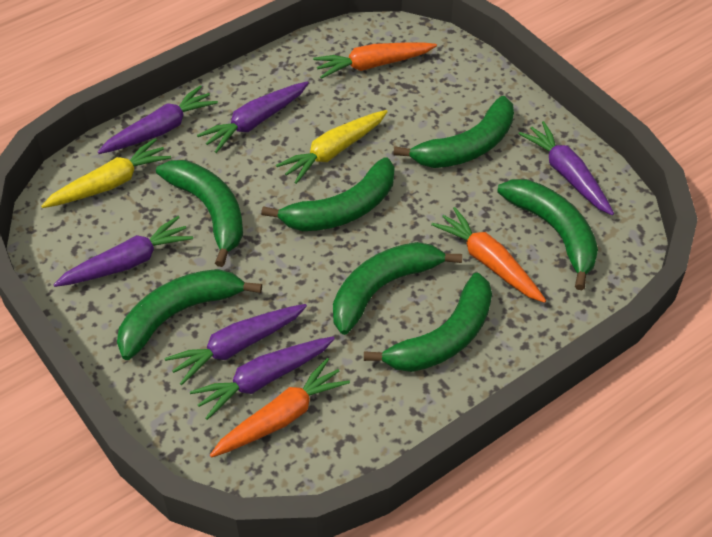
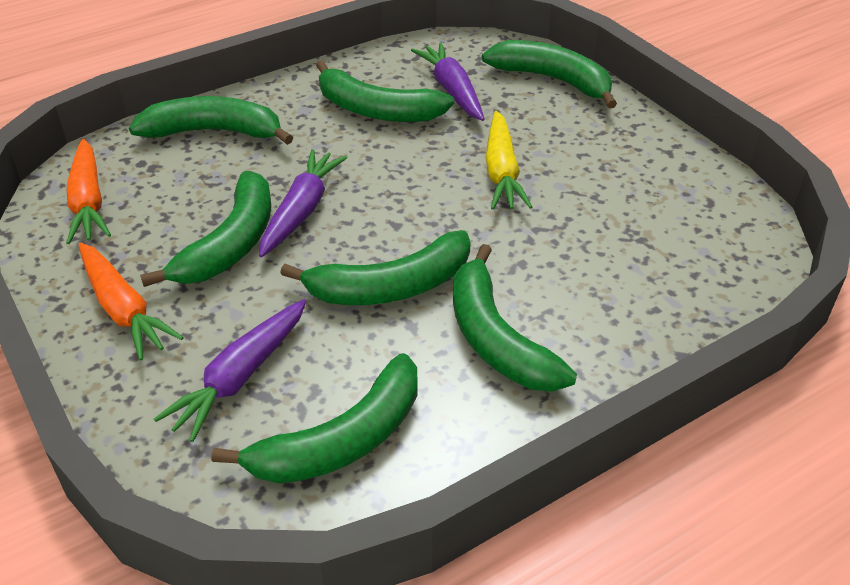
orange carrot: 3 -> 2
purple carrot: 6 -> 3
yellow carrot: 2 -> 1

